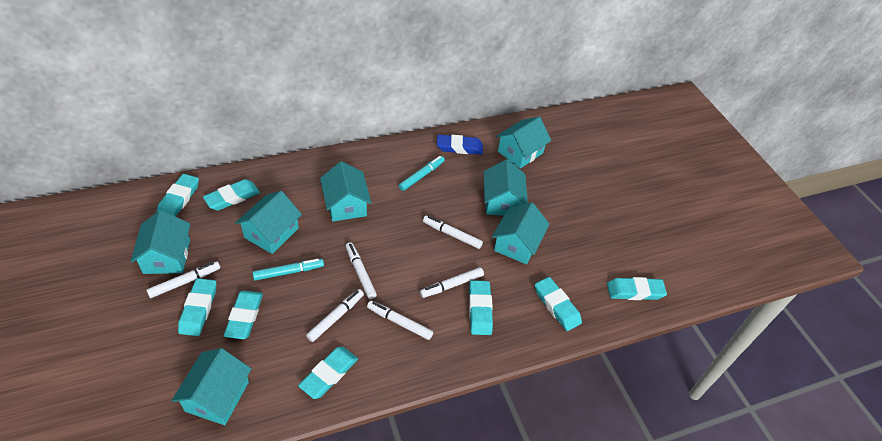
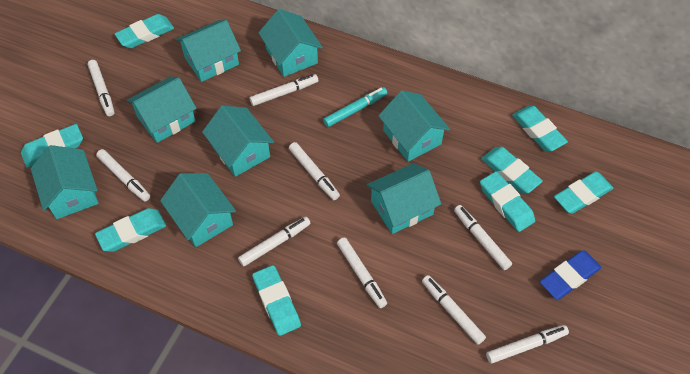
turquoise house: 7 -> 8
turquoise marker: 2 -> 1
white marker: 6 -> 9

